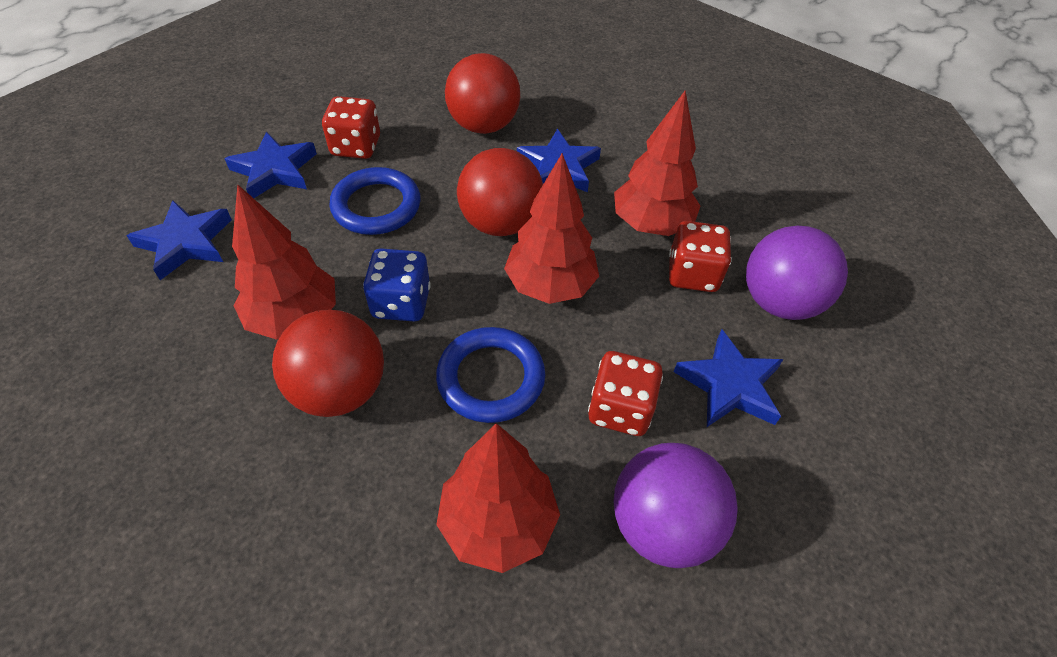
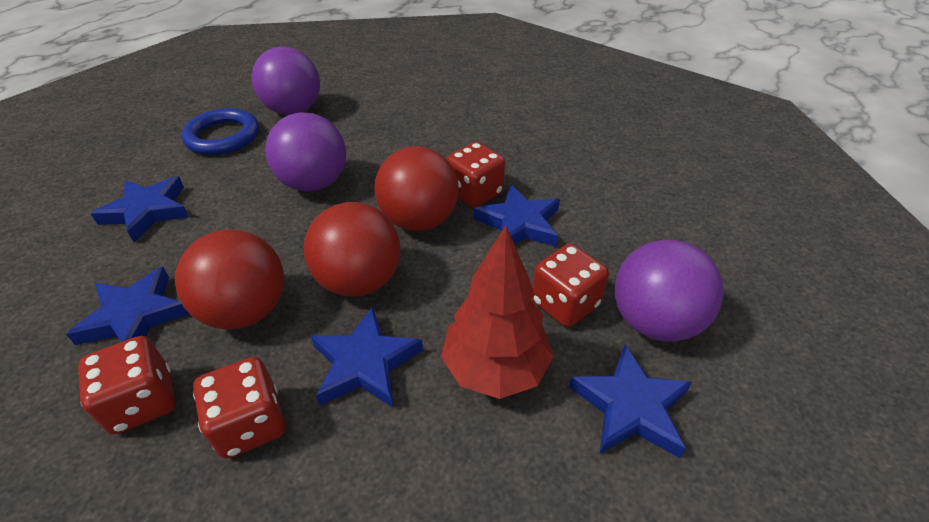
blue dice: 1 -> 0
blue ring: 2 -> 1
blue star: 4 -> 5
purple ball: 2 -> 3
red dice: 3 -> 4
red tree: 4 -> 1

